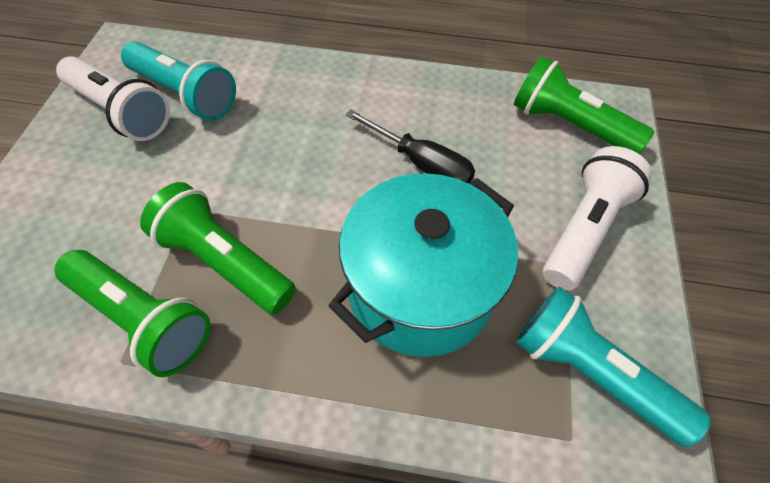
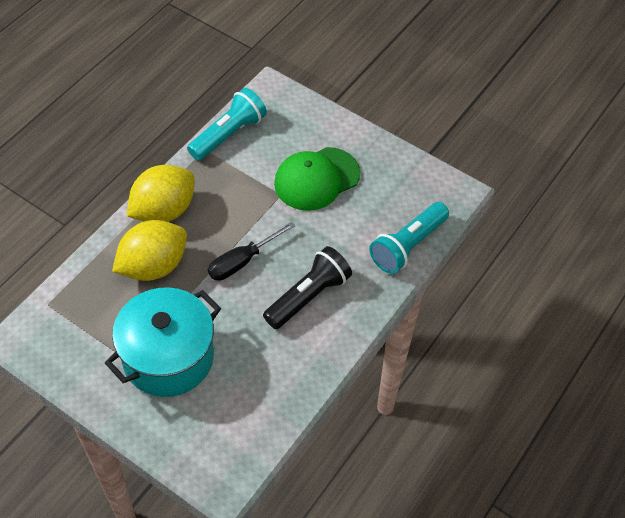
black flashlight: 0 -> 1
green cap: 0 -> 1
green flashlight: 3 -> 0
white flashlight: 2 -> 0
yellow lemon: 0 -> 2

